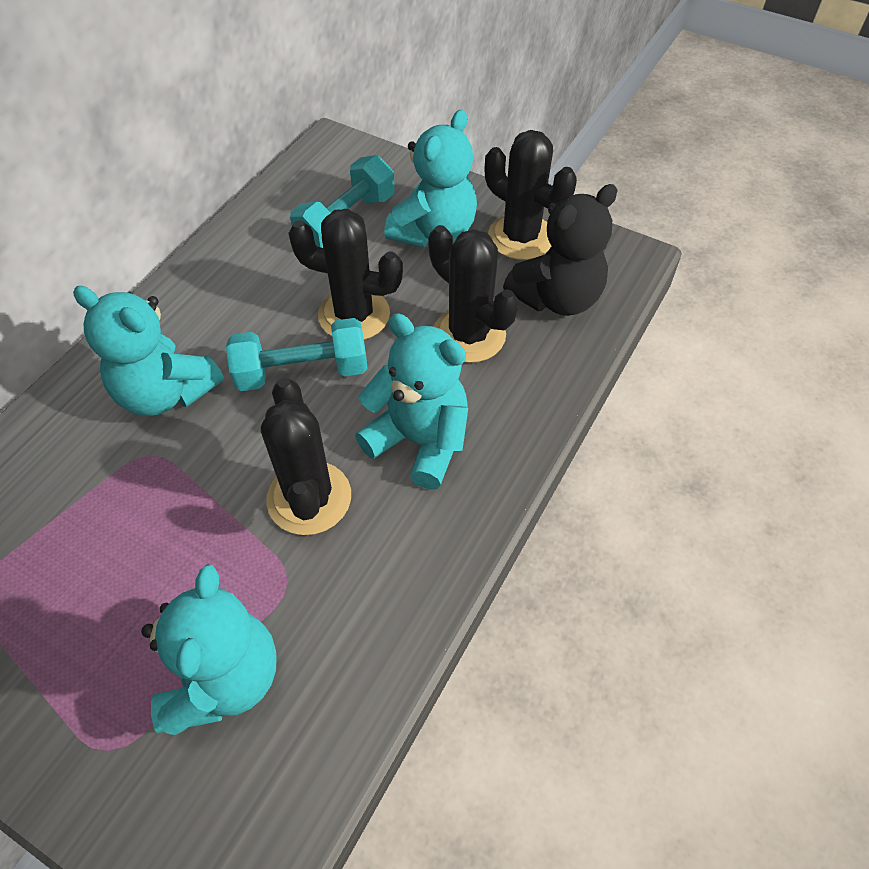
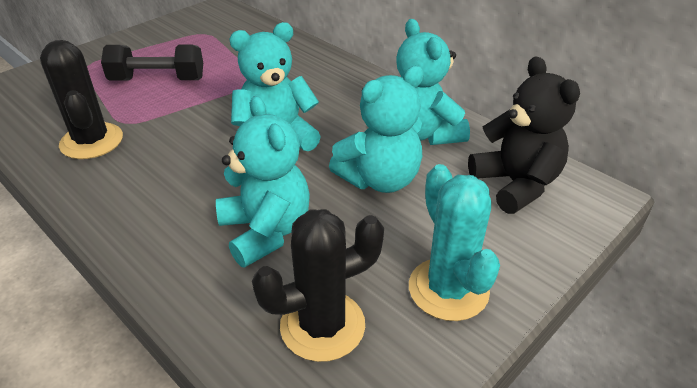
black cactus: 4 -> 2
black dumbbell: 0 -> 1
turquoise cactus: 0 -> 1
turquoise dumbbell: 2 -> 0

